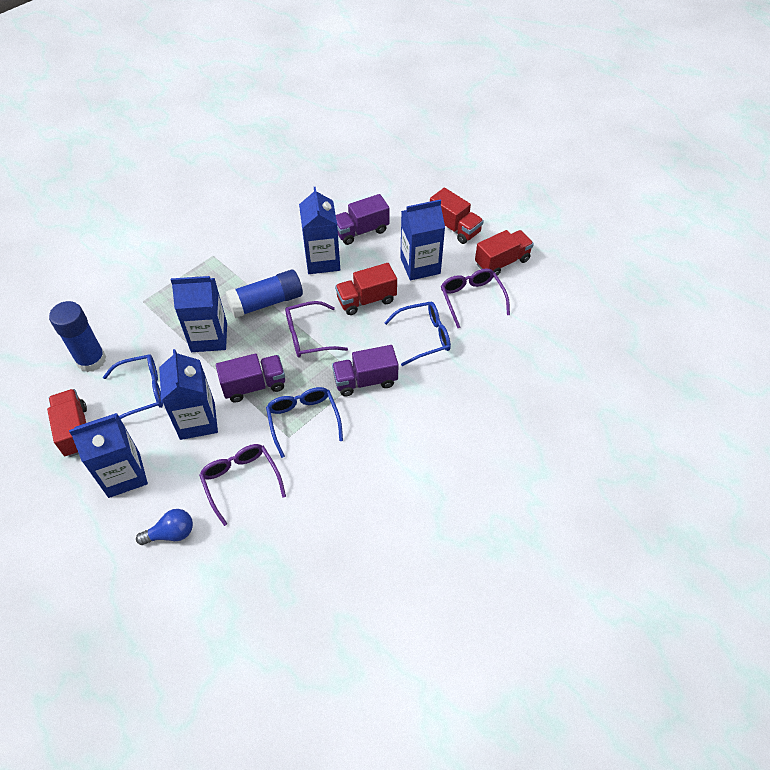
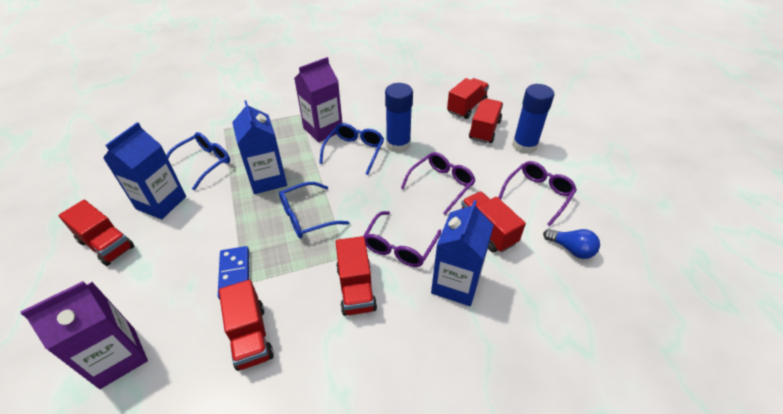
blue carton: 5 -> 3
blue domino: 0 -> 1
purple carton: 0 -> 2
purple truck: 3 -> 0
red truck: 4 -> 6

